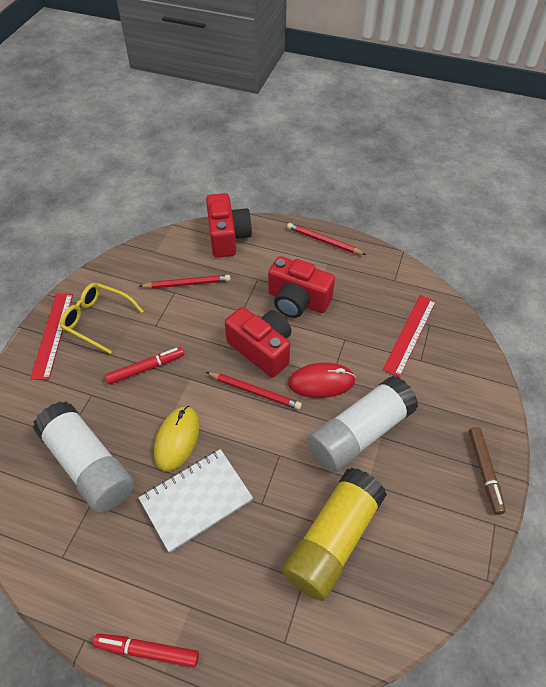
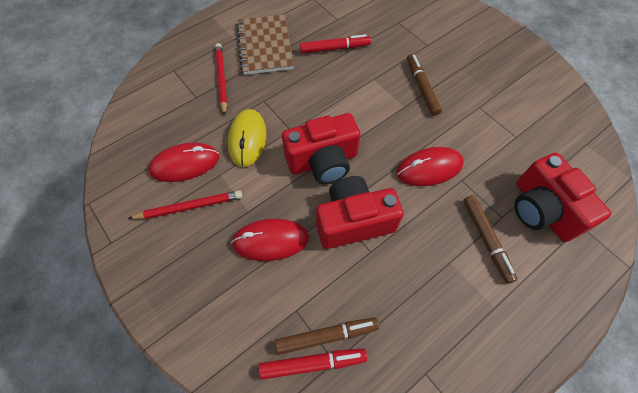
brown marker: 1 -> 3
brown notebook: 0 -> 1
red mouse: 1 -> 3
red pencil: 3 -> 2
red ruler: 2 -> 0
white glue stick: 2 -> 0
white notebook: 1 -> 0
yellow glasses: 1 -> 0
yellow glue stick: 1 -> 0

